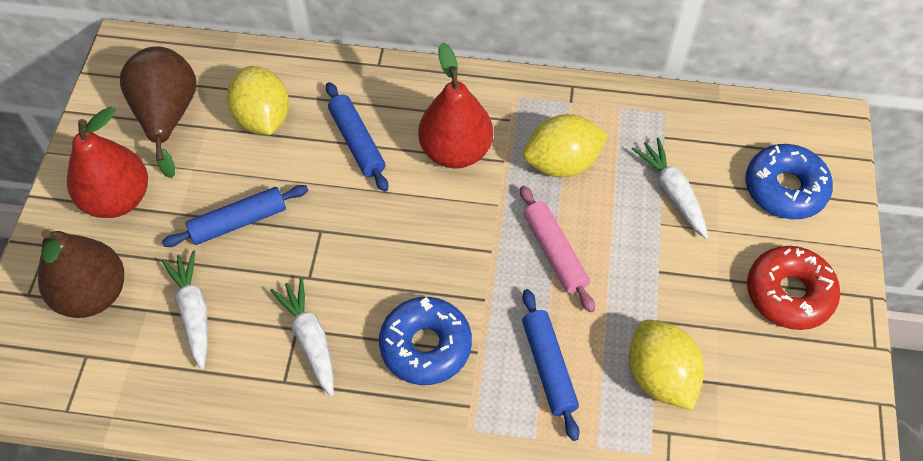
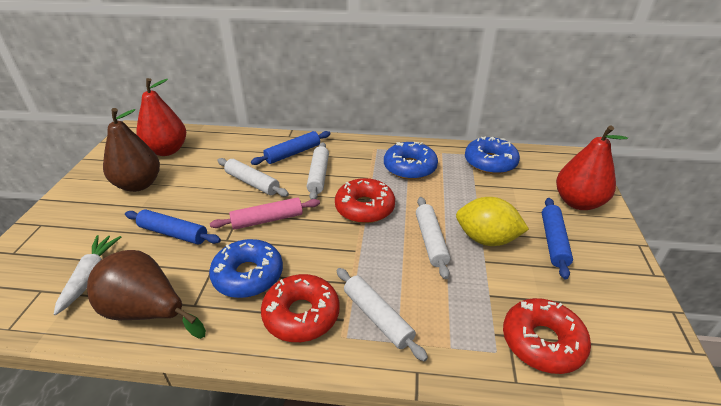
blue donut: 2 -> 3
red donut: 1 -> 3
white carrot: 3 -> 1
white rolling pin: 0 -> 4
yellow lemon: 3 -> 1

